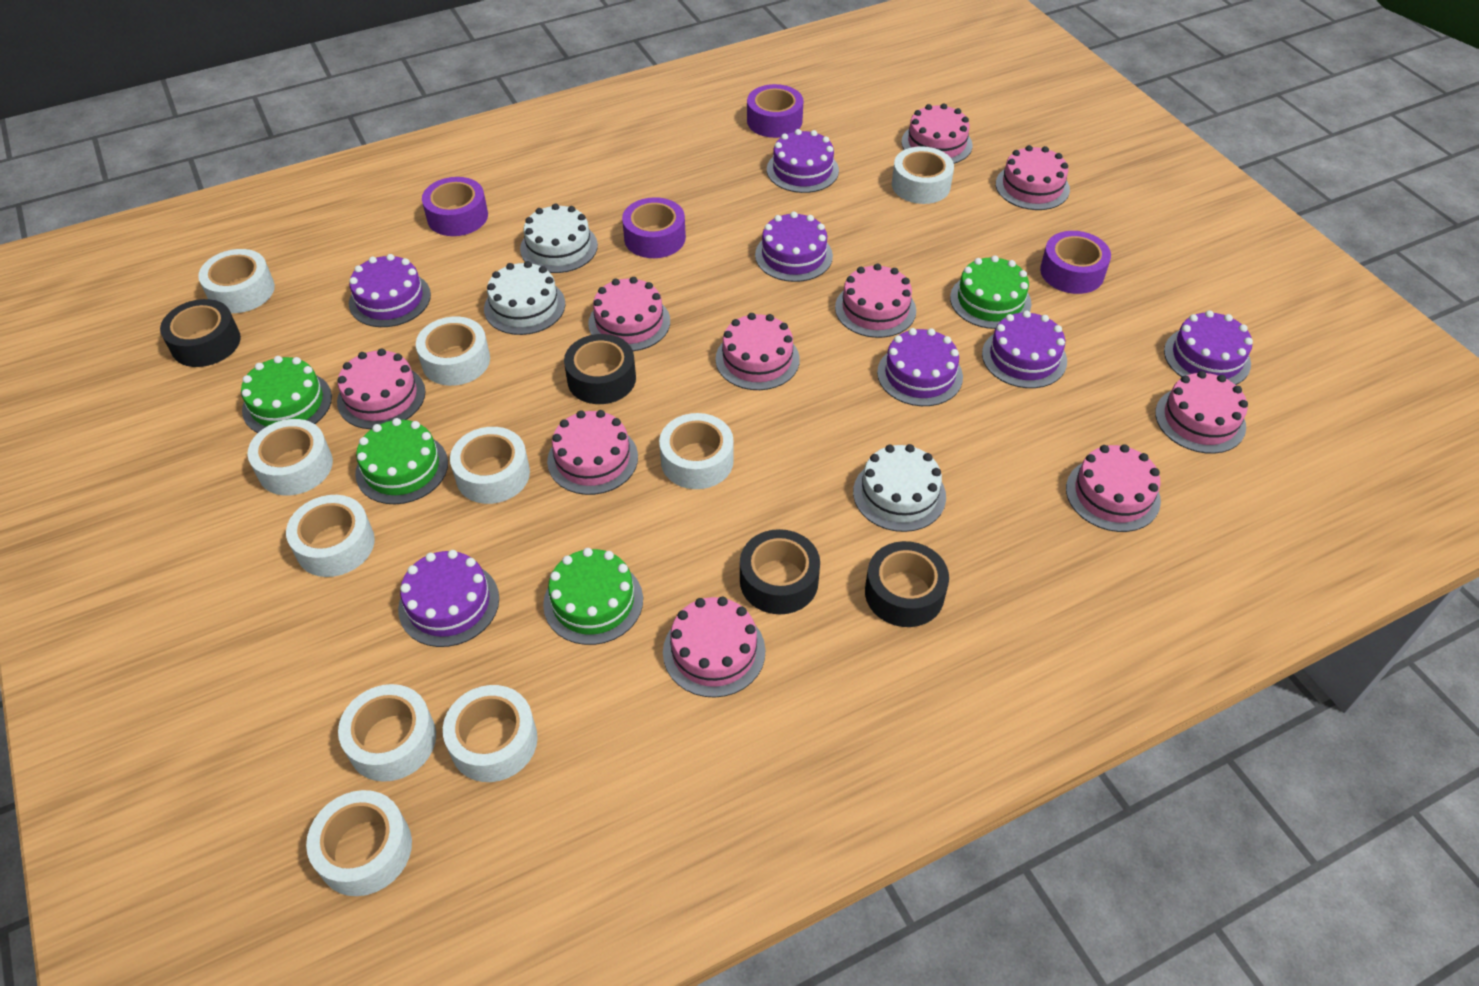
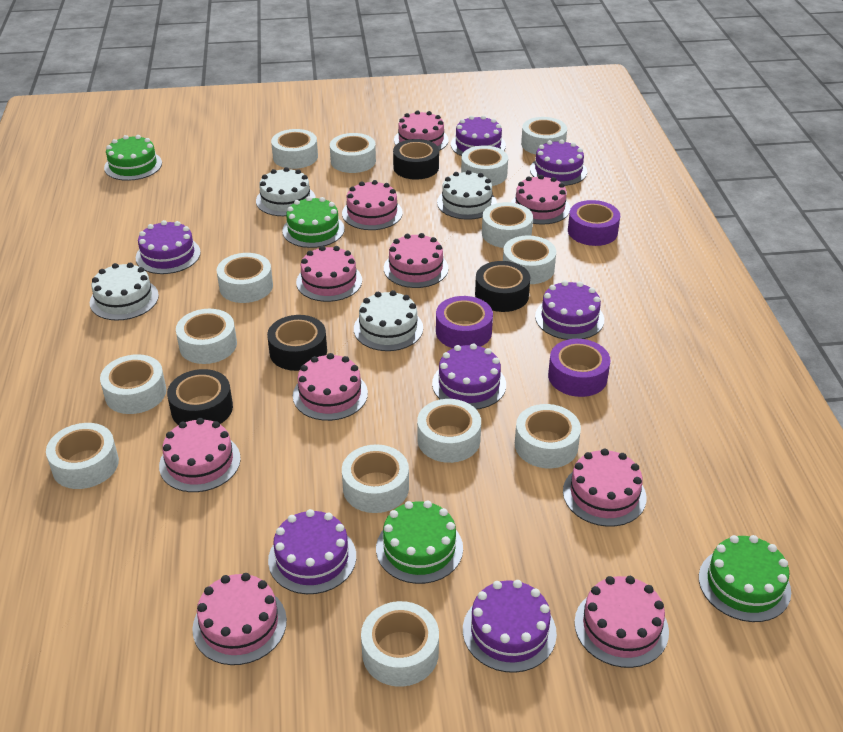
purple tape: 4 -> 3
white cake: 3 -> 4
white tape: 10 -> 14

